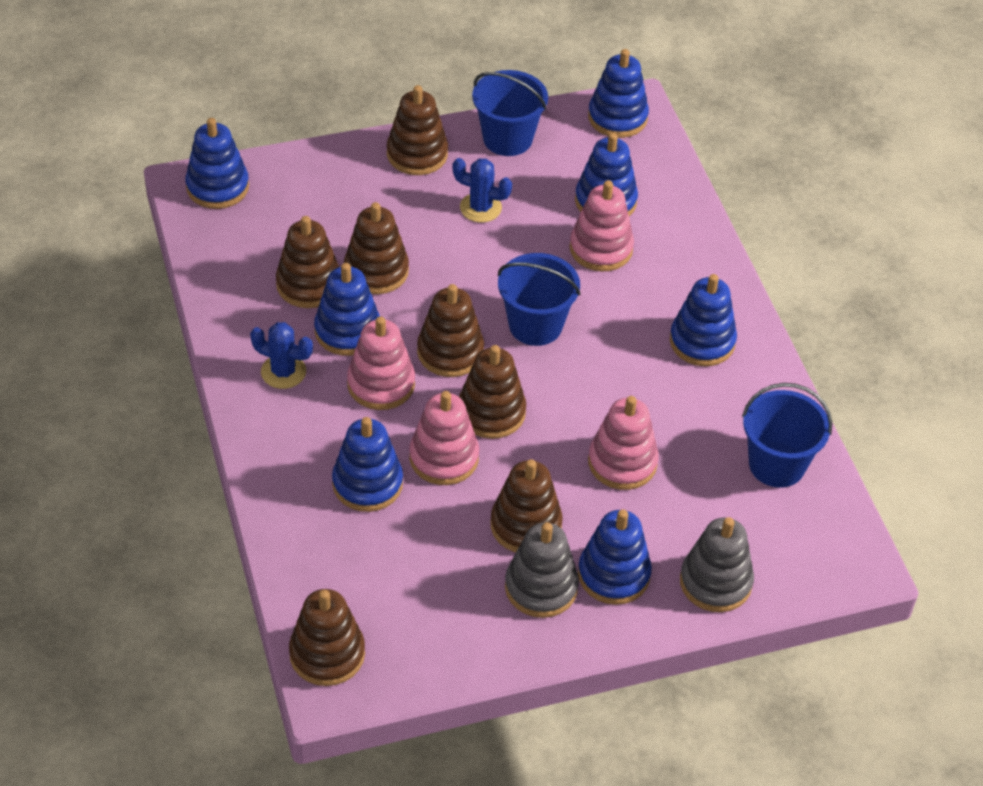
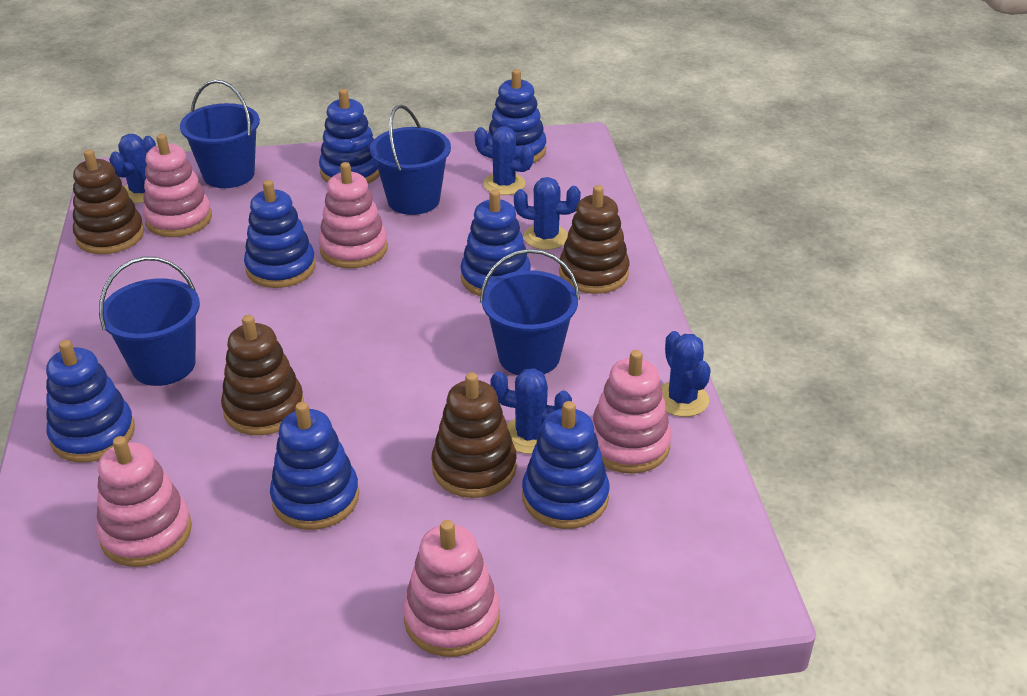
blue bucket: 3 -> 4
blue cactus: 2 -> 5
brown stacking toy: 7 -> 4
grey stacking toy: 2 -> 0
pink stacking toy: 4 -> 5

